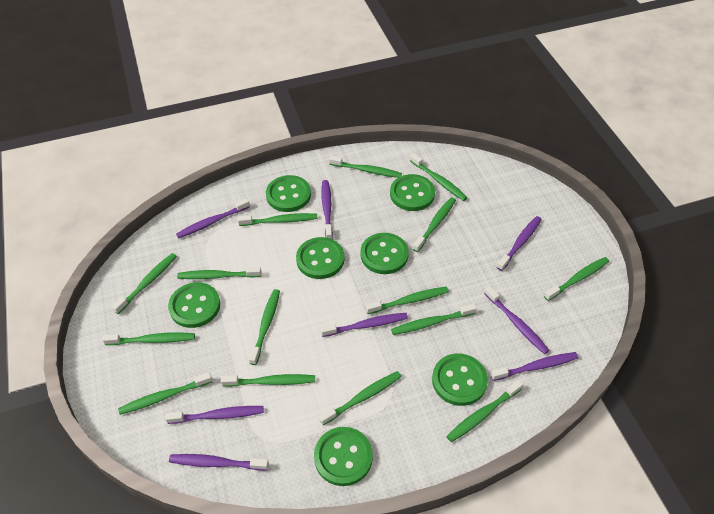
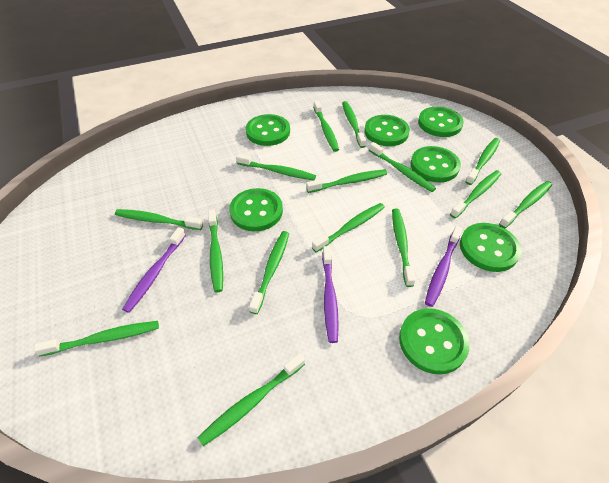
purple toothbrush: 8 -> 3

